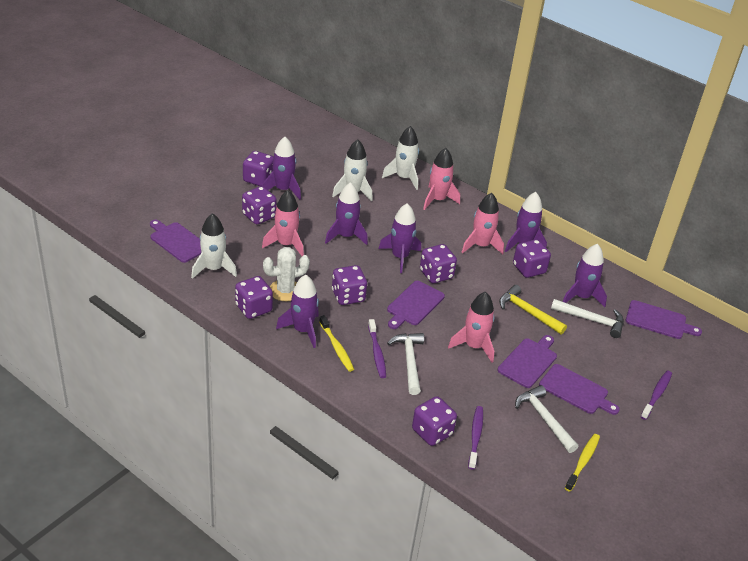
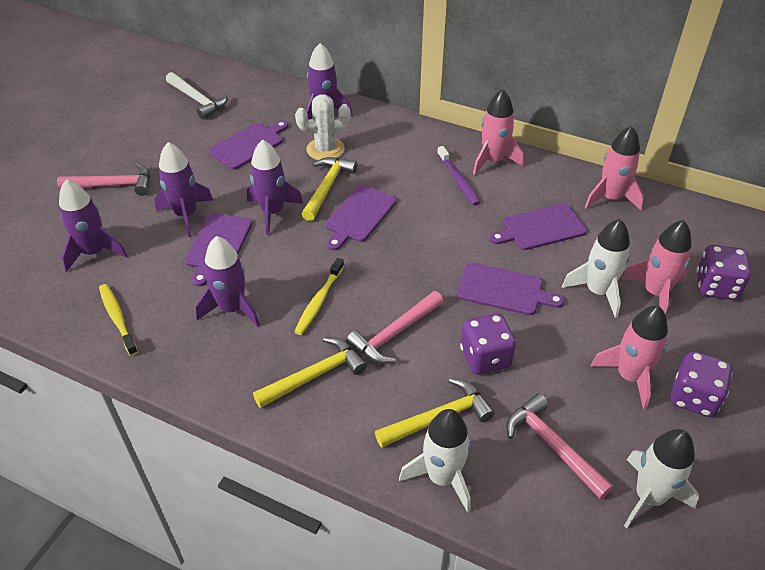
pink hammer: 0 -> 3
purple dice: 7 -> 3
purple rocket: 6 -> 5
purple toothbrush: 3 -> 1
white hammer: 3 -> 1
yellow hammer: 1 -> 3

